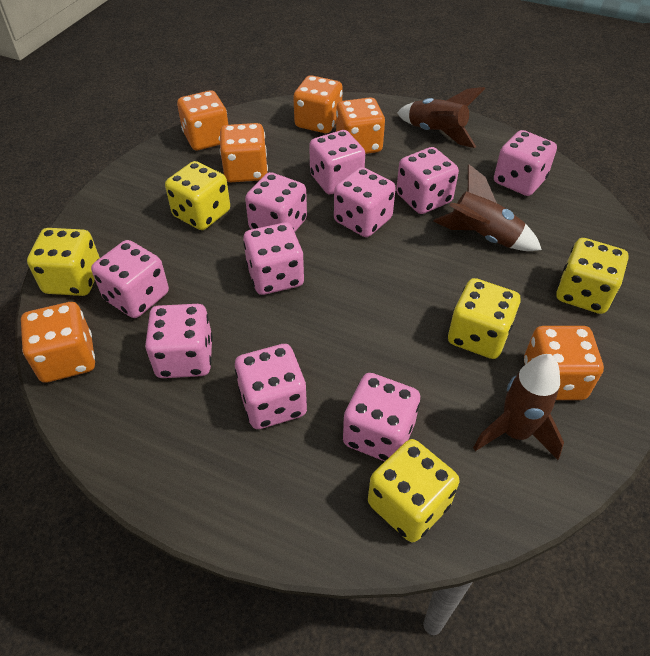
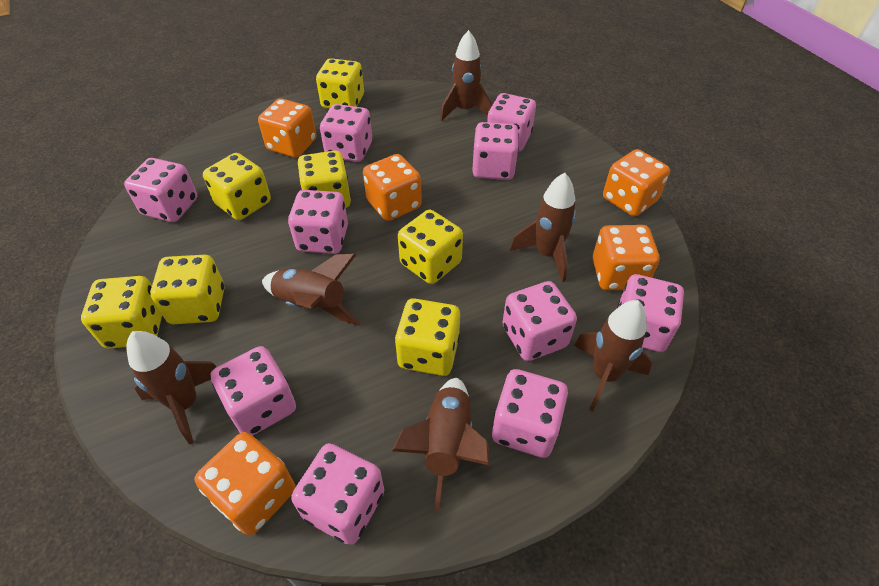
brown rocket: 3 -> 6
orange dice: 6 -> 5
yellow dice: 5 -> 7

